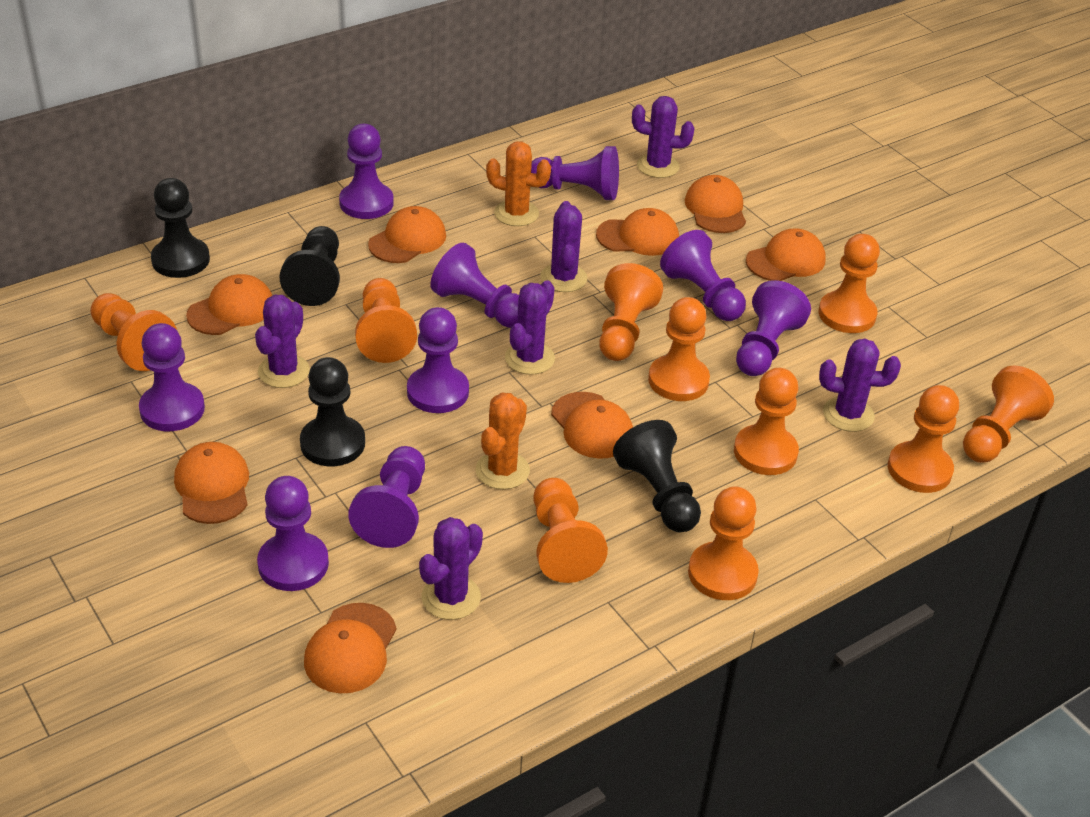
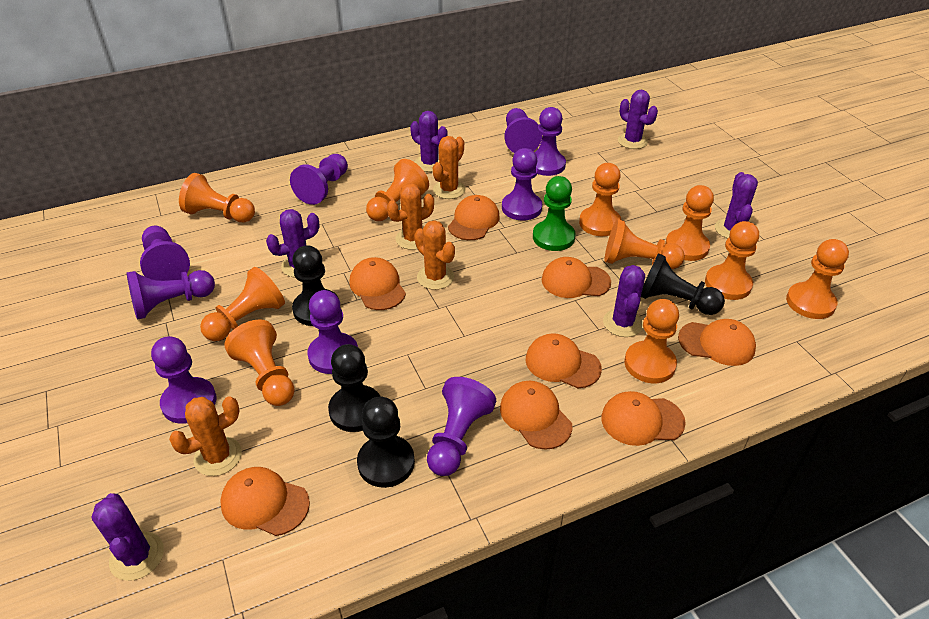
green pawn: 0 -> 1
orange cactus: 2 -> 4

